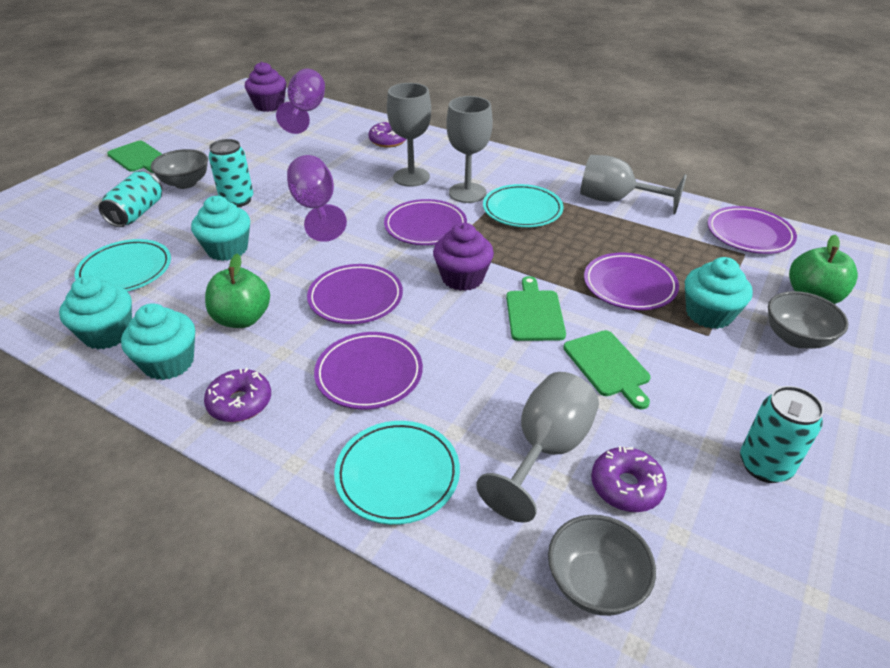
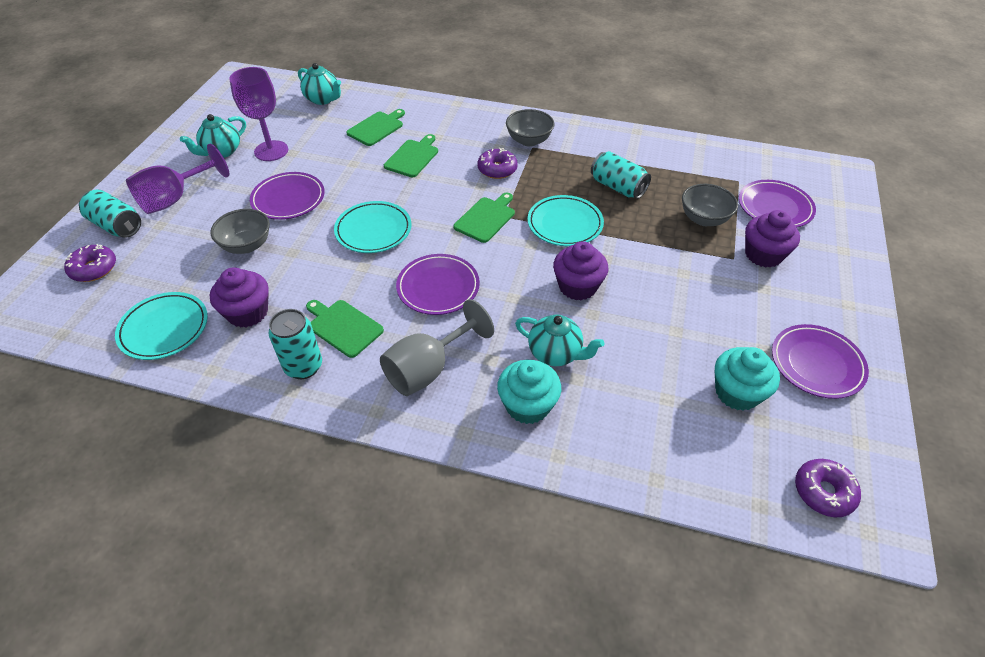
green apple: 2 -> 0
green cutting board: 3 -> 4
grey goblet: 4 -> 1
purple cupcake: 2 -> 3
purple plate: 5 -> 4
turquoise cupcake: 4 -> 2
turquoise teapot: 0 -> 3

